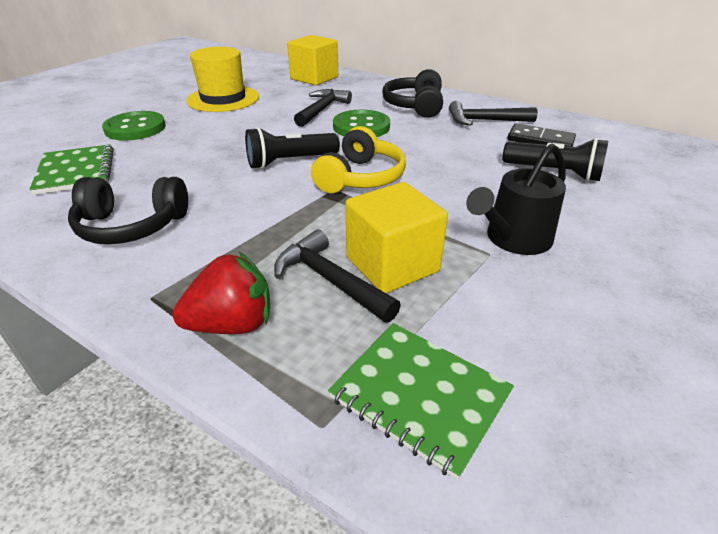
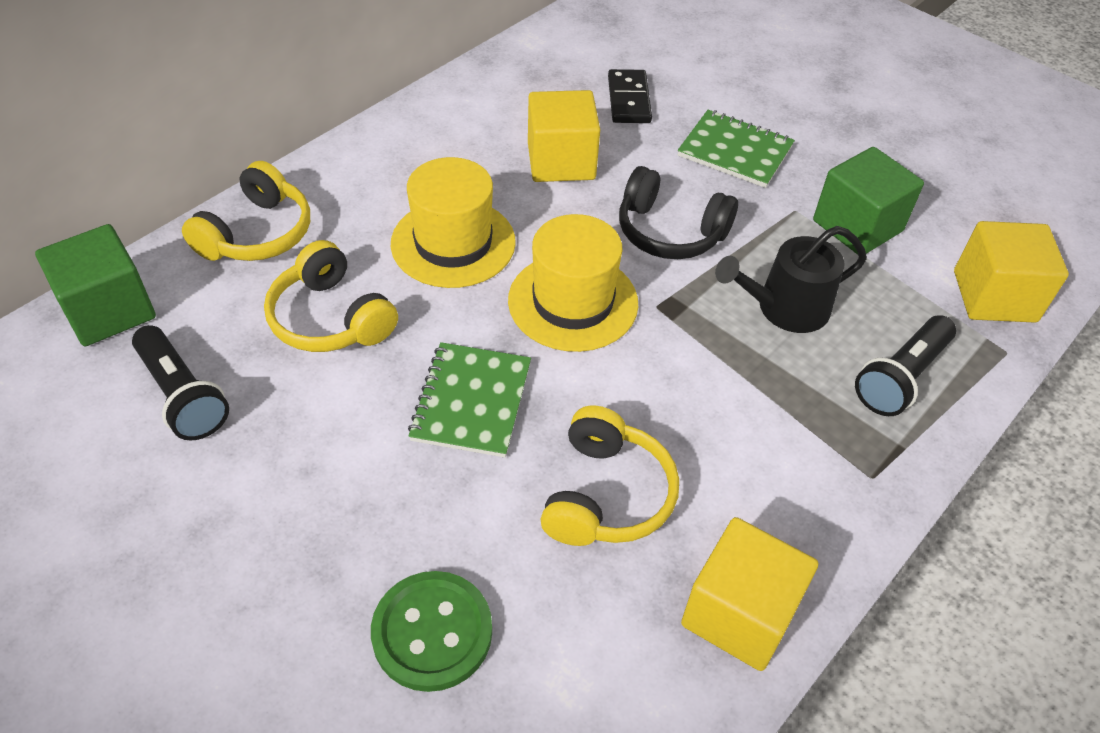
black hammer: 3 -> 0
black headphones: 2 -> 1
green button: 2 -> 1
green cube: 0 -> 2
red strawberry: 1 -> 0
yellow cube: 2 -> 3
yellow hat: 1 -> 2
yellow headphones: 1 -> 3

